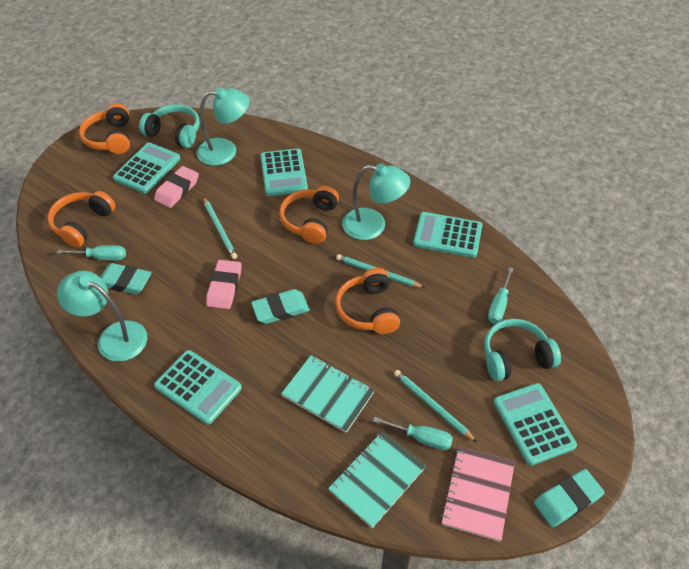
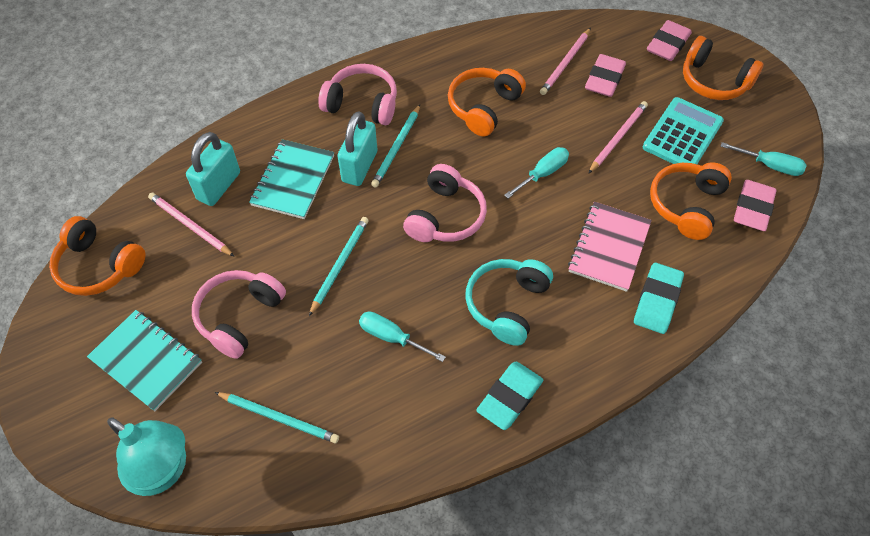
pink eraser: 2 -> 3
pink headphones: 0 -> 3
pink pencil: 0 -> 3
turquoise calculator: 5 -> 1
turquoise eraser: 3 -> 2
turquoise headphones: 2 -> 1
turquoise lamp: 3 -> 1
turquoise padlock: 0 -> 2

